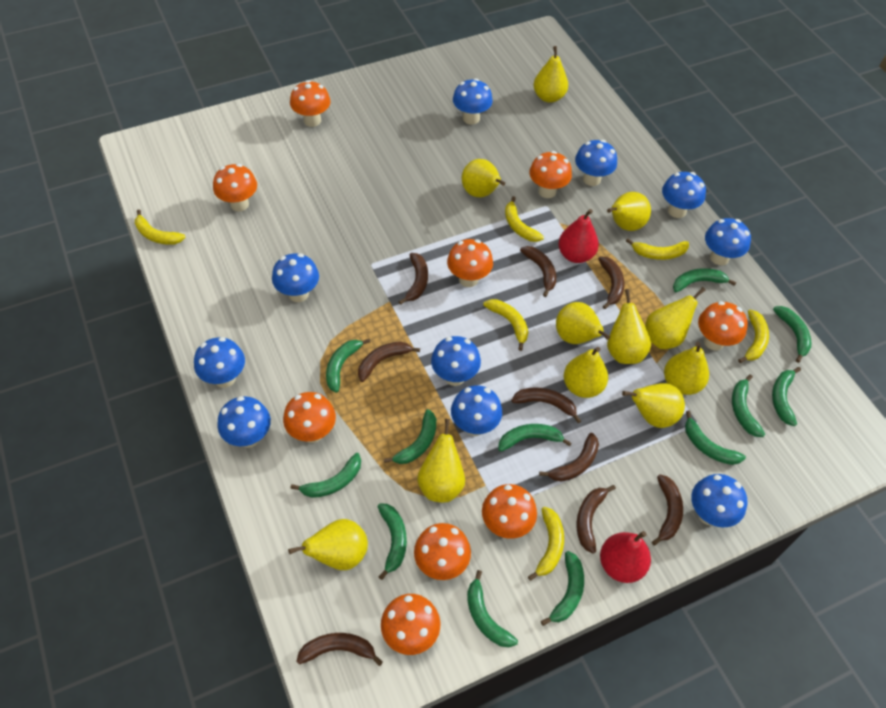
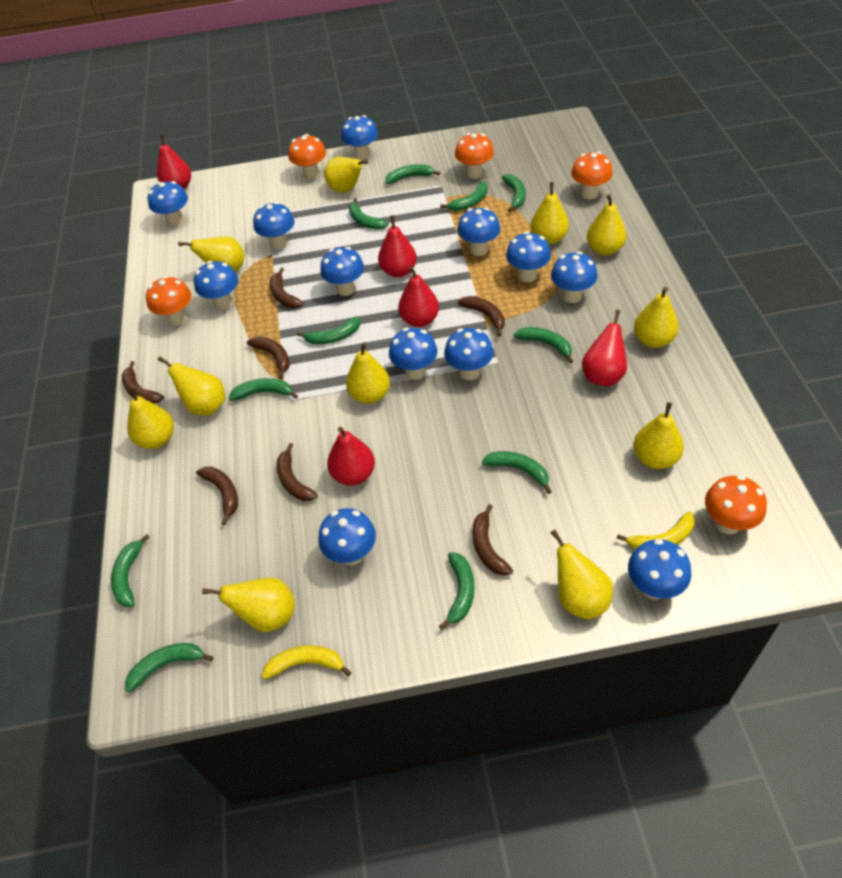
blue mushroom: 10 -> 12
brown banana: 9 -> 7
green banana: 12 -> 11
orange mushroom: 9 -> 5
red pear: 2 -> 5
yellow banana: 6 -> 2

